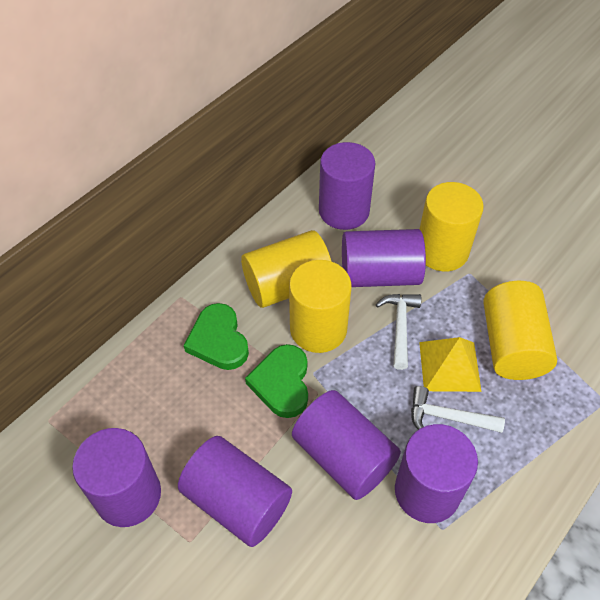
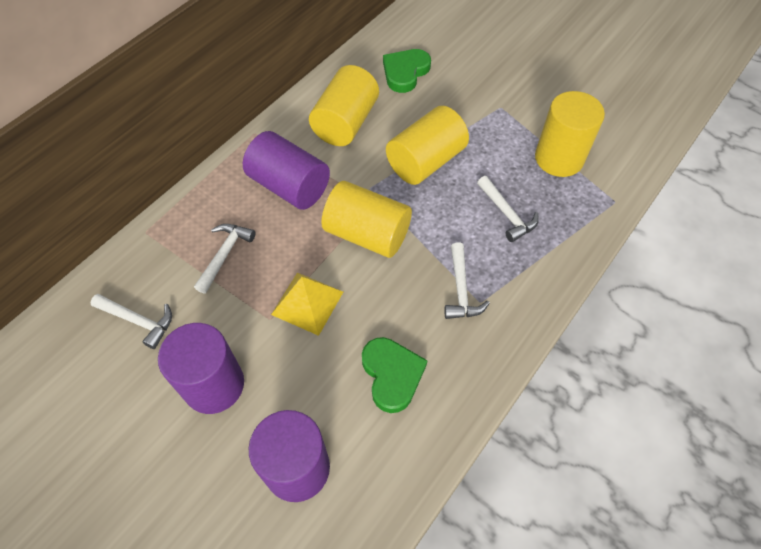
purple cylinder: 6 -> 3
white hammer: 2 -> 4

